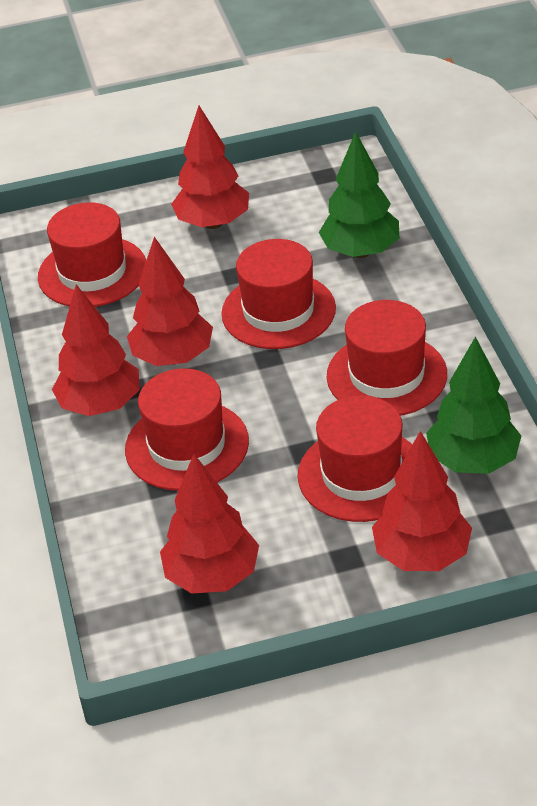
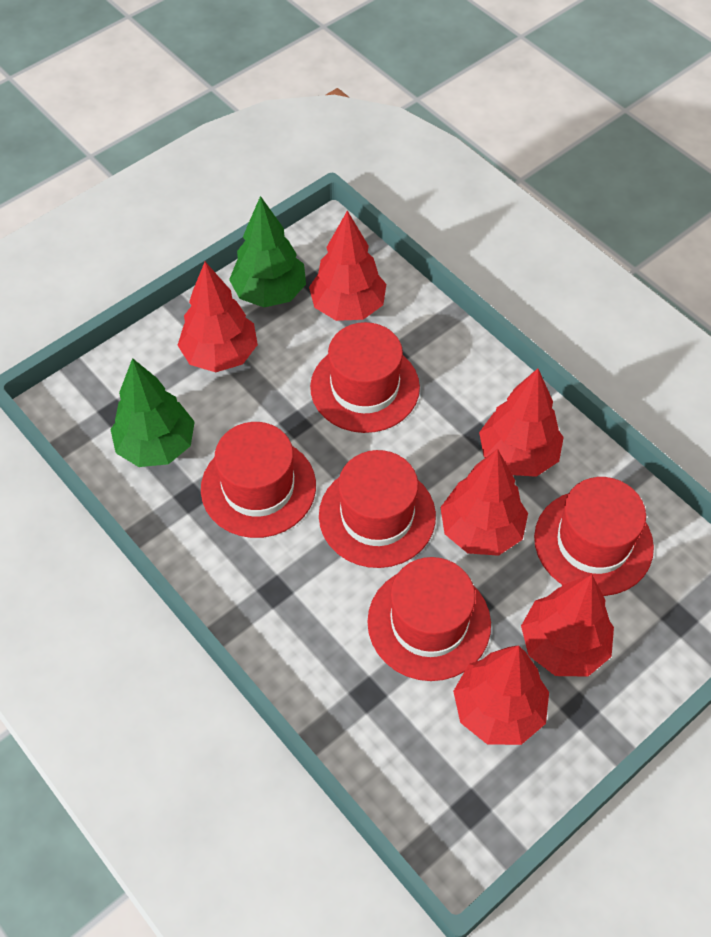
red tree: 5 -> 6

